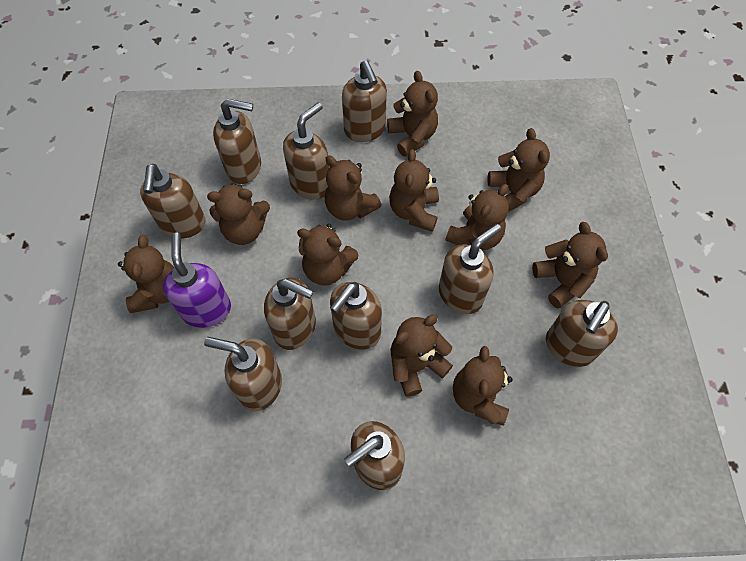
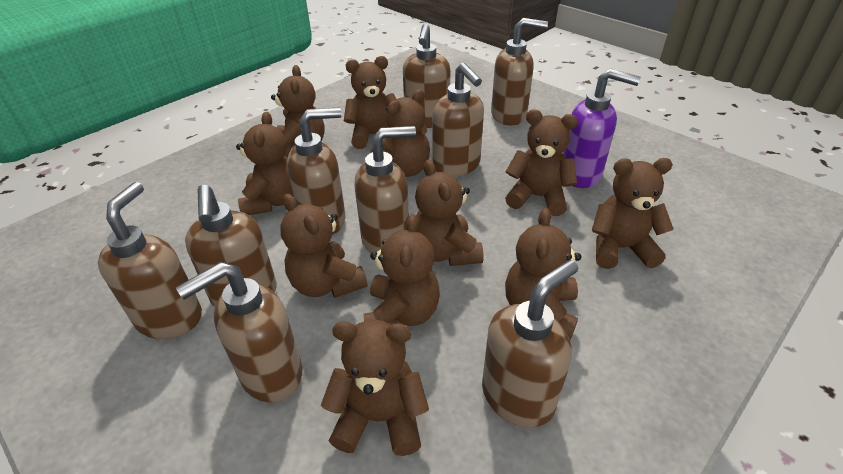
brown soap dispenser: 10 -> 9

